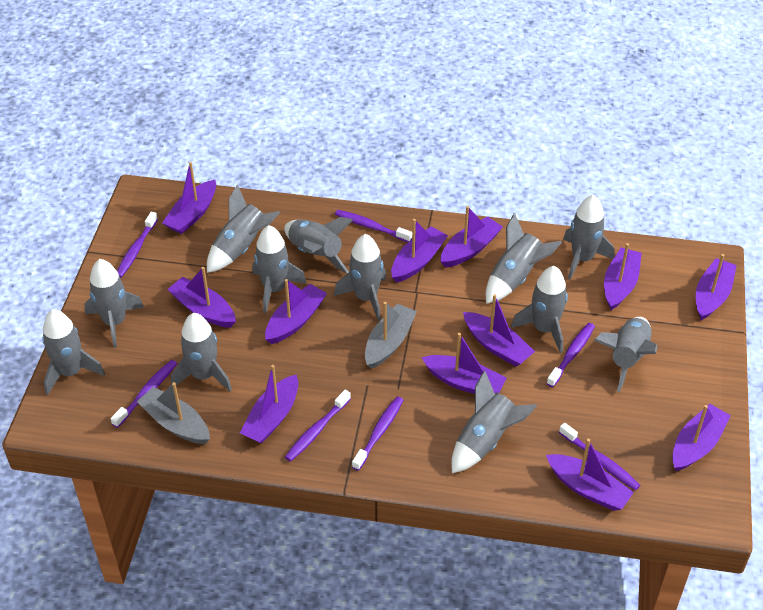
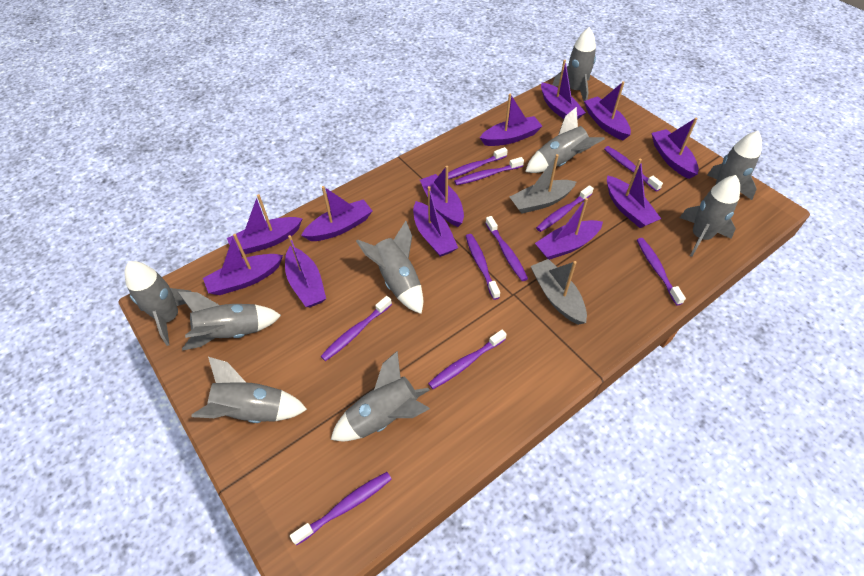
grey rocket: 12 -> 9
purple toothbrush: 7 -> 10

